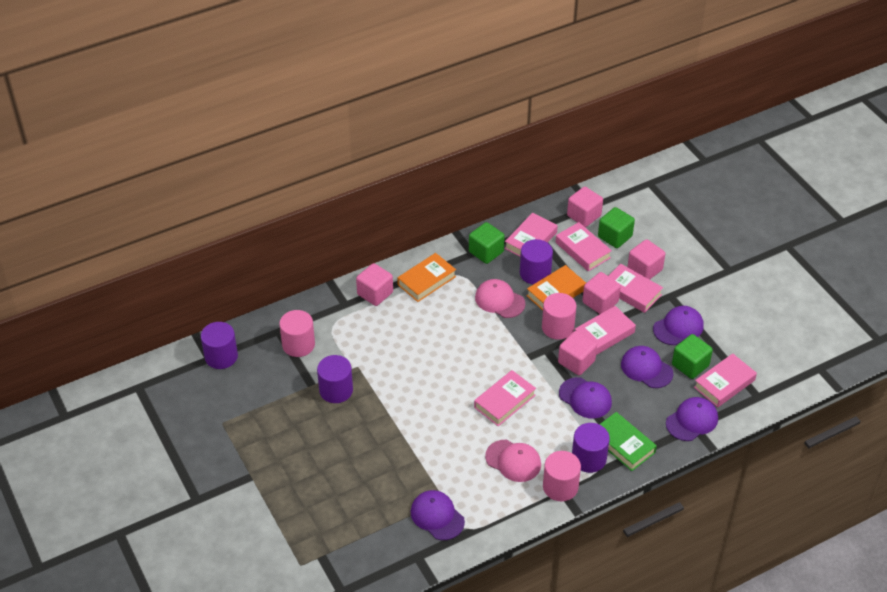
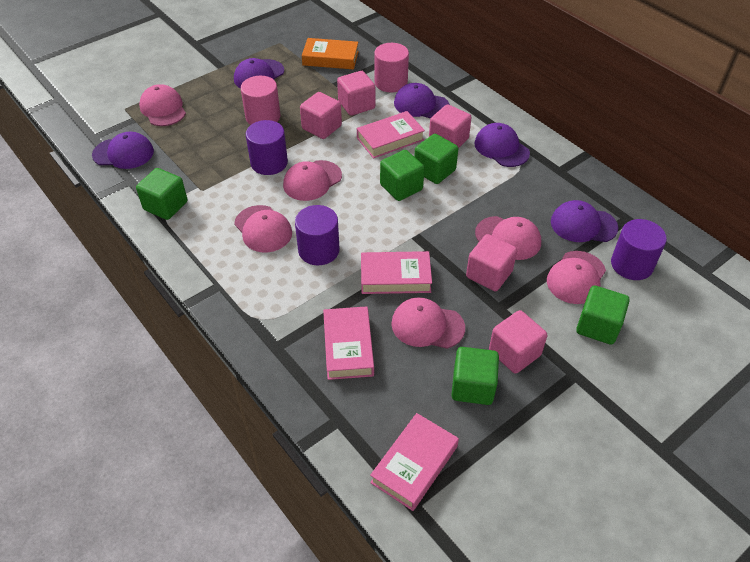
green book: 1 -> 0
green cube: 3 -> 5
orange book: 2 -> 1
pink book: 6 -> 4
pink cap: 2 -> 6
pink cylinder: 3 -> 2
purple cylinder: 4 -> 3

